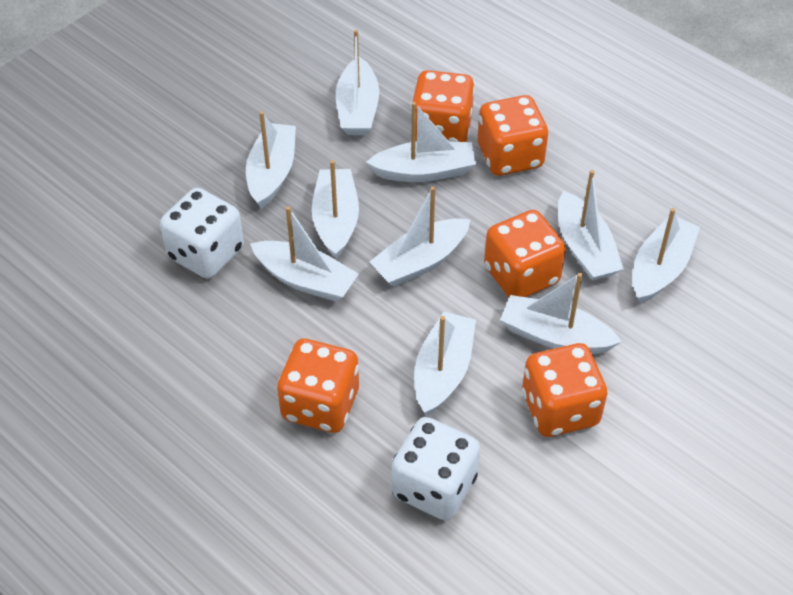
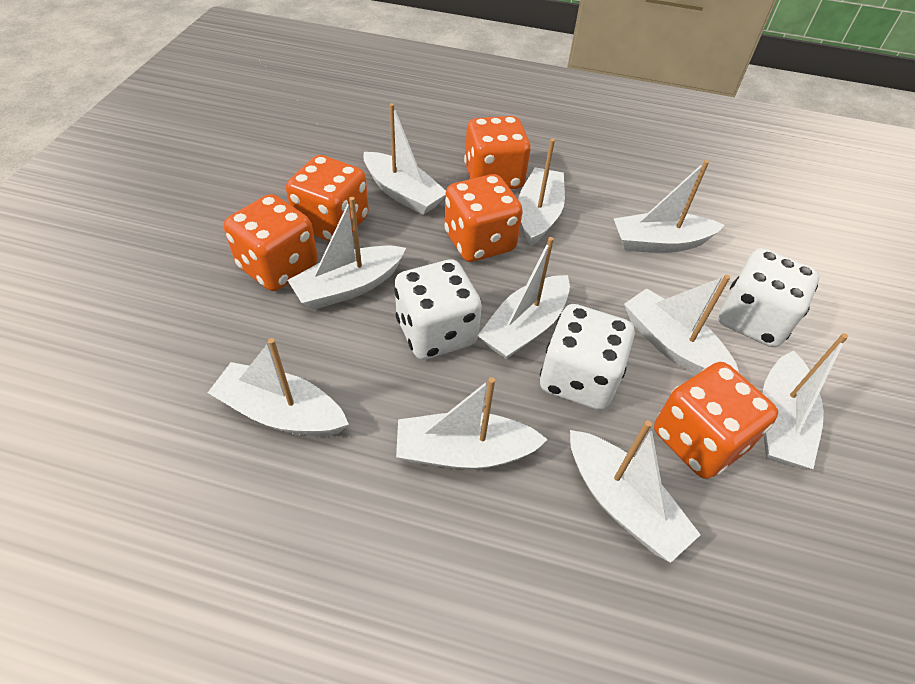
white dice: 2 -> 3

